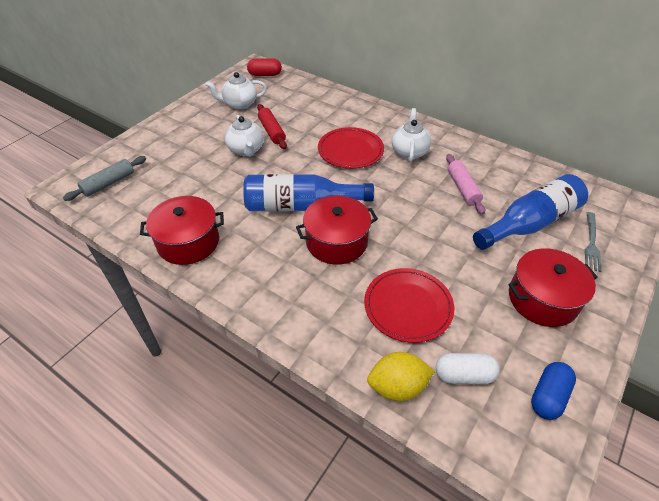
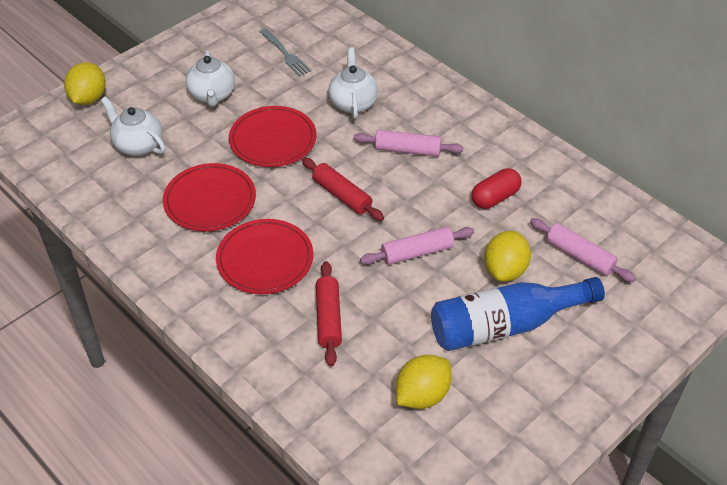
blue bottle: 2 -> 1
blue capsule: 1 -> 0
grey rolling pin: 1 -> 0
pink rolling pin: 1 -> 3
red plate: 2 -> 3
red pot: 3 -> 0
red rolling pin: 1 -> 2
white capsule: 1 -> 0
yellow lemon: 1 -> 3

